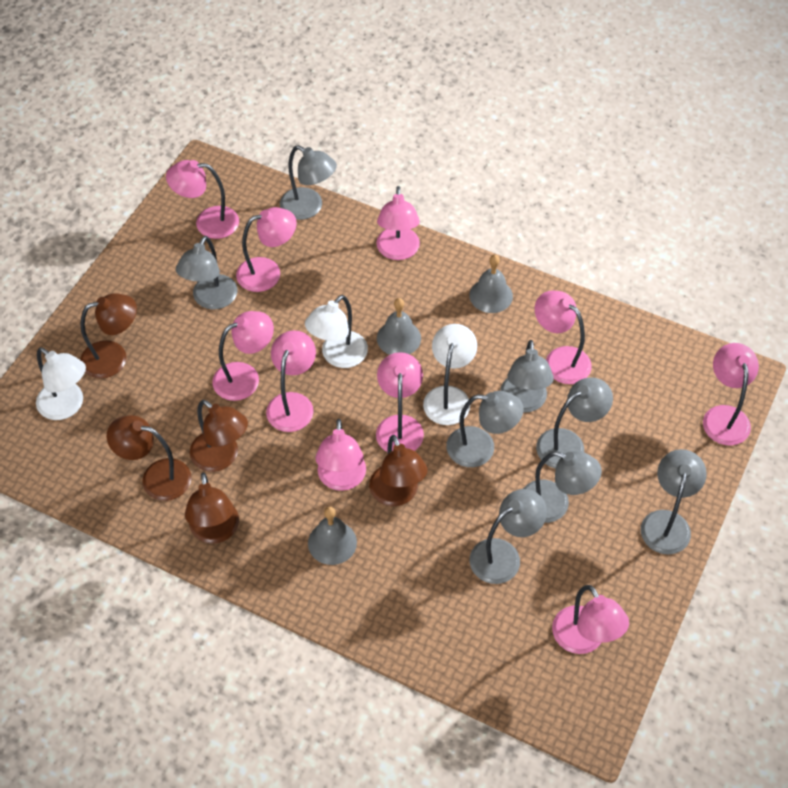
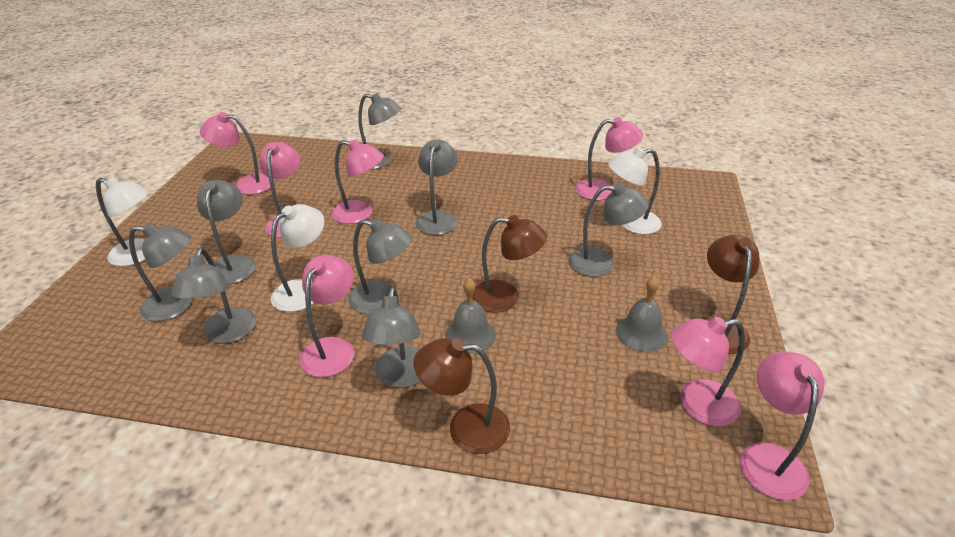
brown lamp: 5 -> 3
grey bell: 3 -> 2
pink lamp: 10 -> 7

